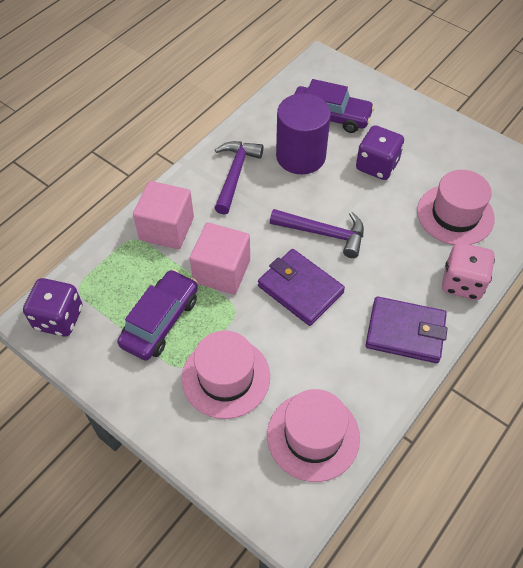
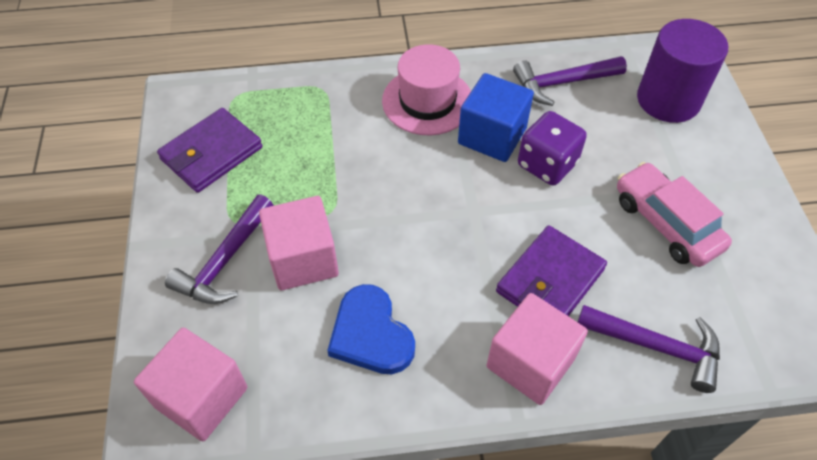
blue cube: 0 -> 1
blue heart: 0 -> 1
pink car: 0 -> 1
pink cube: 2 -> 3
pink dice: 1 -> 0
pink hat: 3 -> 1
purple car: 2 -> 0
purple dice: 2 -> 1
purple hammer: 2 -> 3

